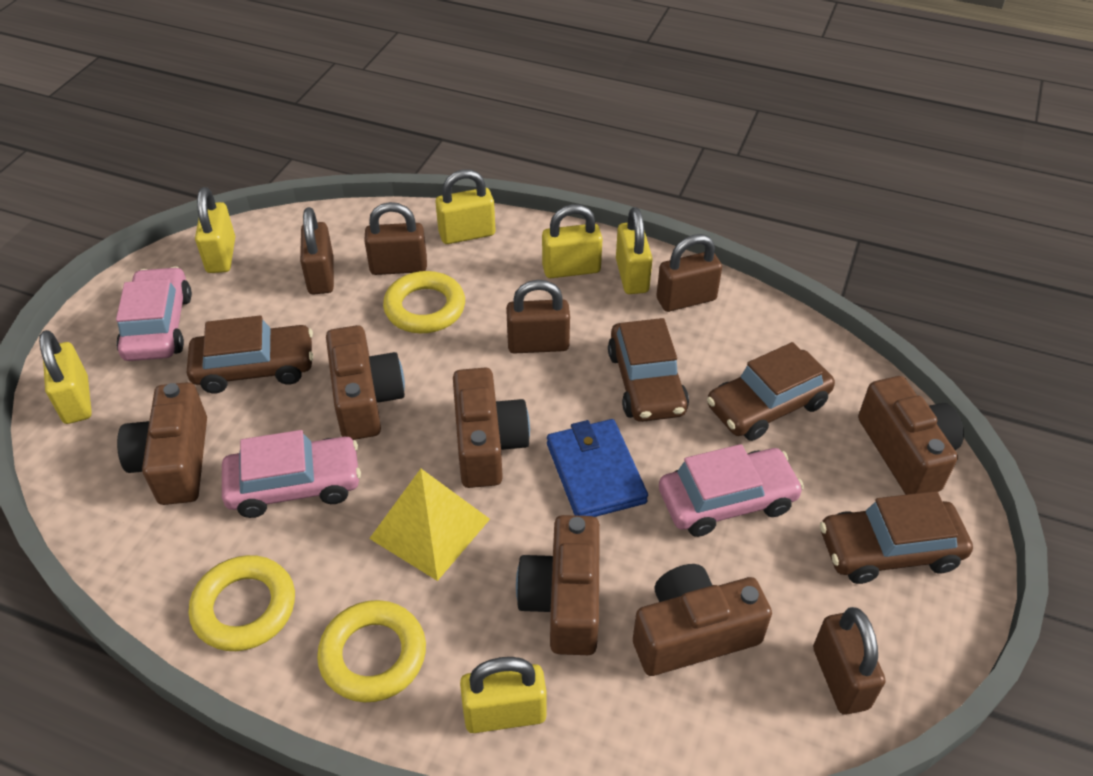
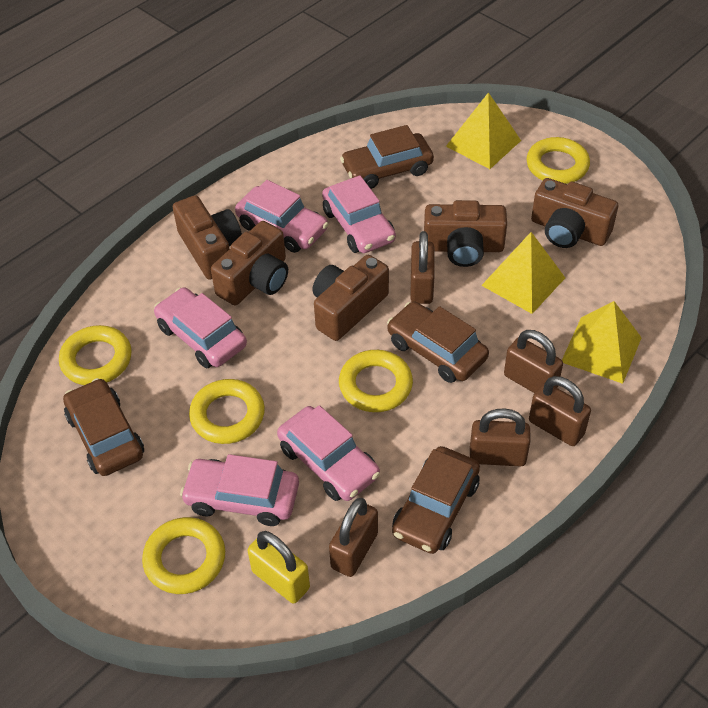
blue wallet: 1 -> 0
brown camera: 6 -> 5
pink car: 3 -> 5
yellow padlock: 6 -> 1
yellow pyramid: 1 -> 3
yellow ring: 3 -> 5

